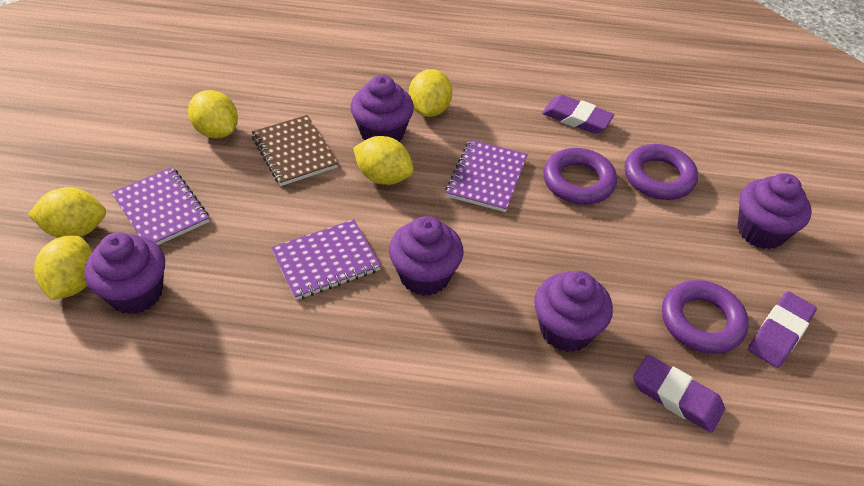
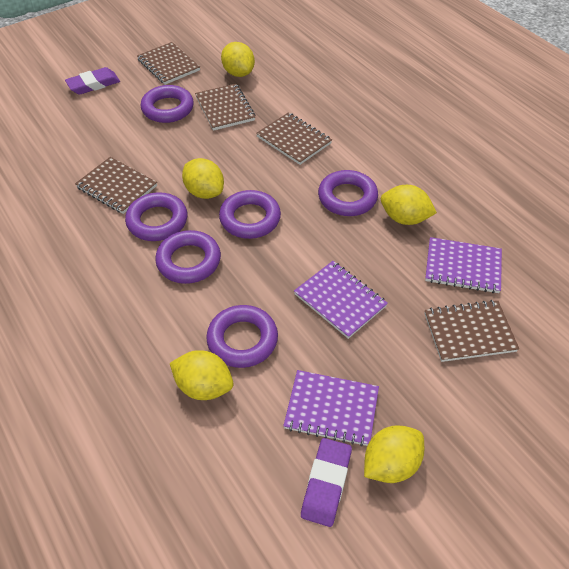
brown notebook: 1 -> 5
purple cupcake: 5 -> 0
purple eraser: 3 -> 2
purple ring: 3 -> 6

